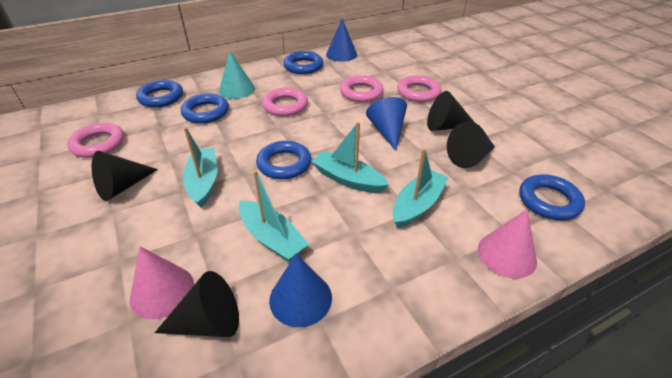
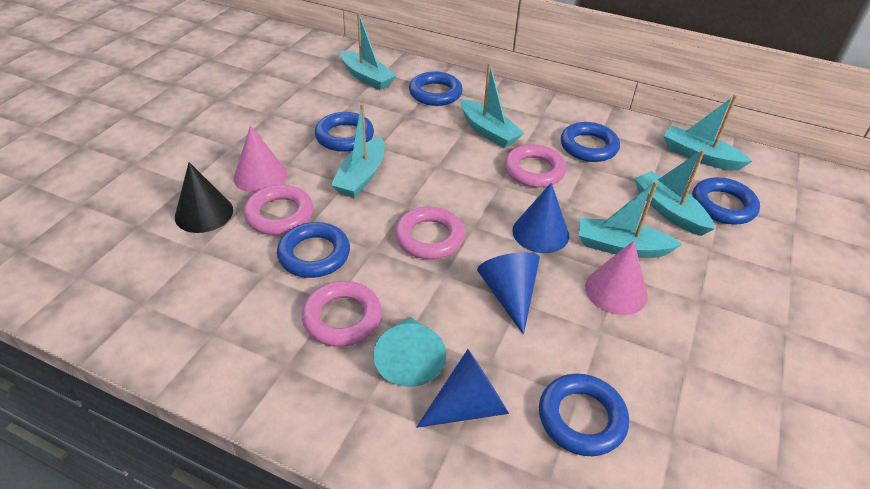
black cone: 4 -> 1
blue ring: 5 -> 6
turquoise boat: 4 -> 6

